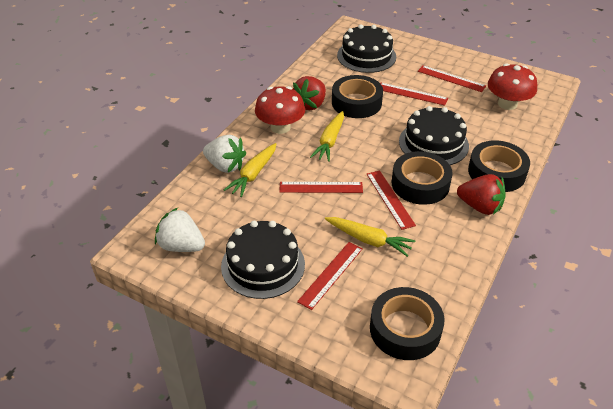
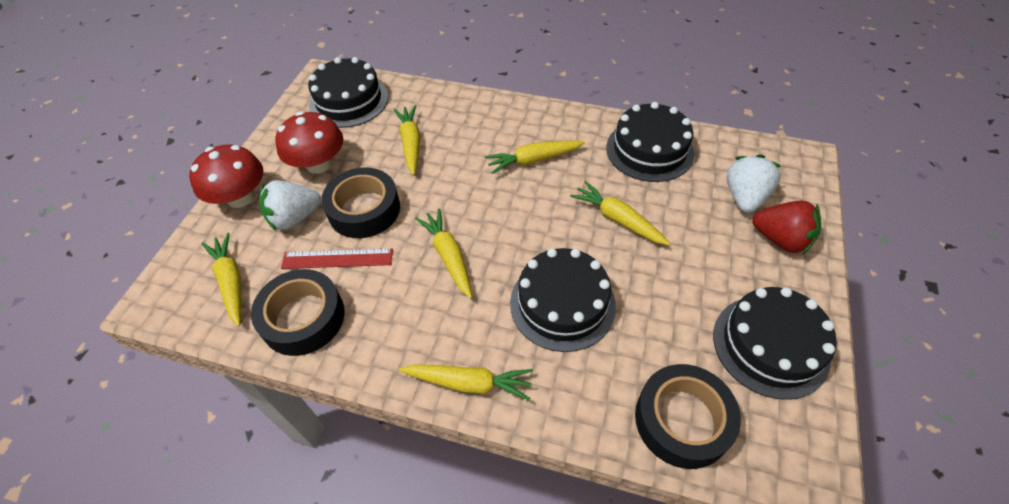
black cake: 3 -> 4
black tape: 4 -> 3
red ruler: 5 -> 1
red strawberry: 2 -> 1
yellow carrot: 3 -> 6

